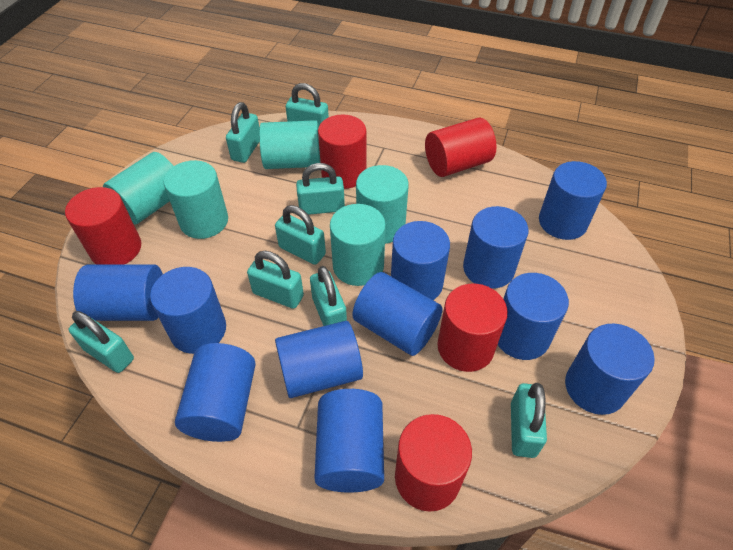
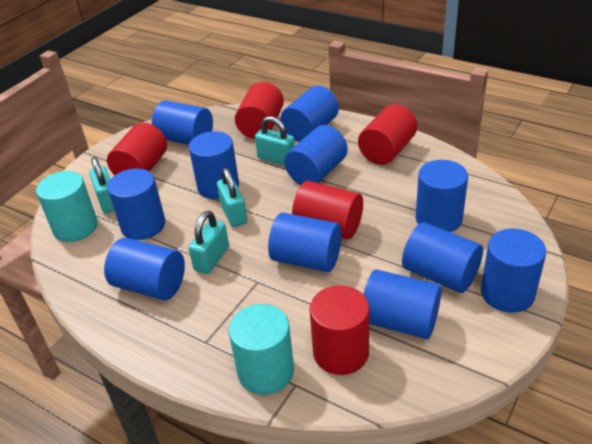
turquoise cylinder: 5 -> 2
turquoise padlock: 8 -> 4

